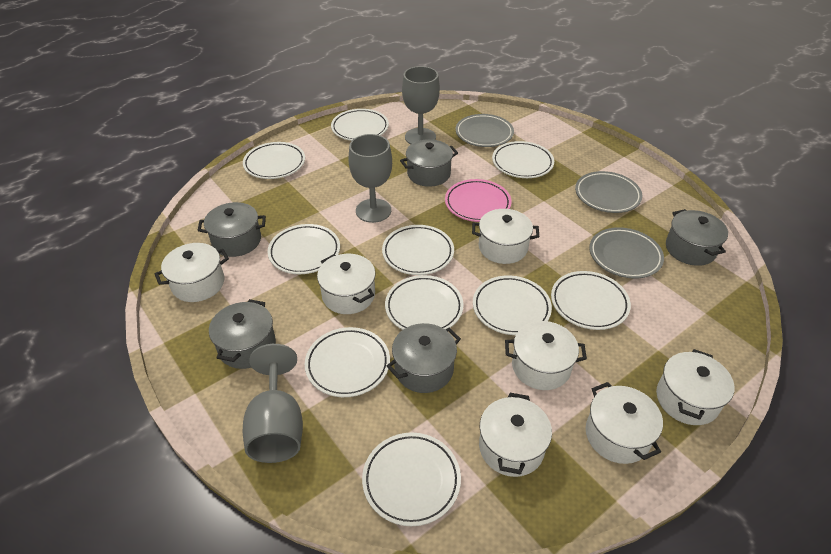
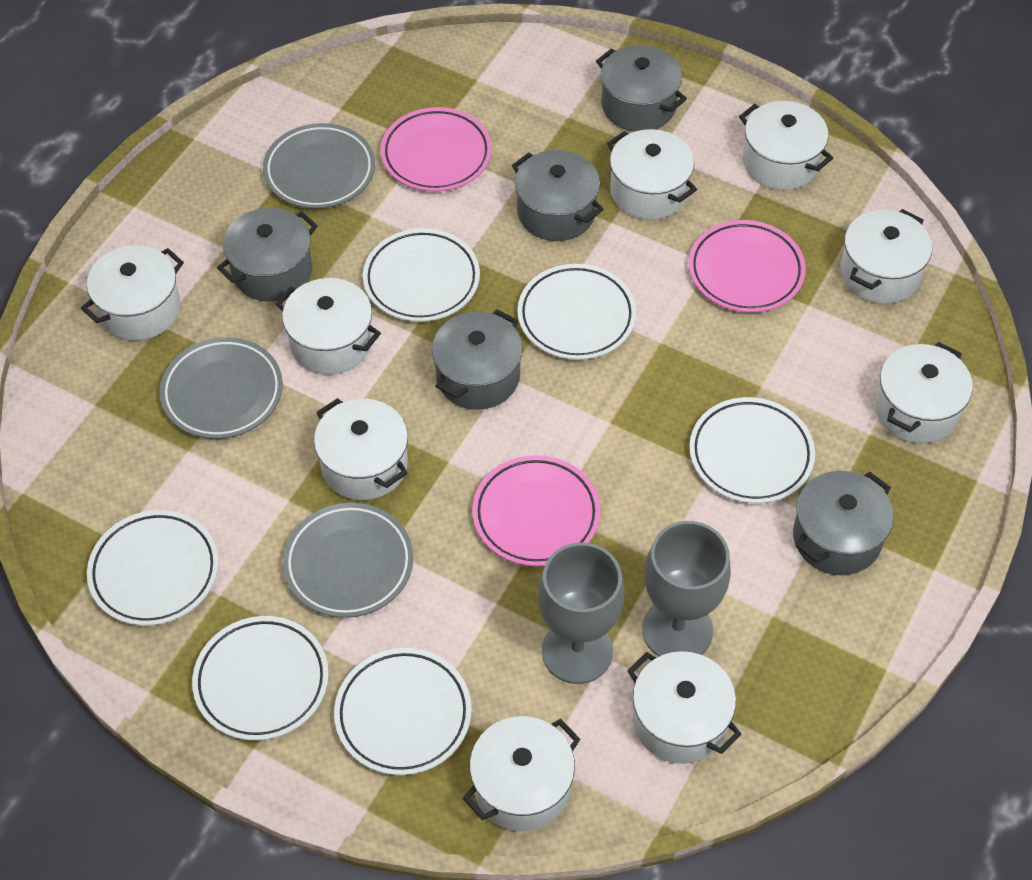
grey goblet: 3 -> 2
pink plate: 1 -> 3
white plate: 10 -> 6
white pot: 7 -> 9

